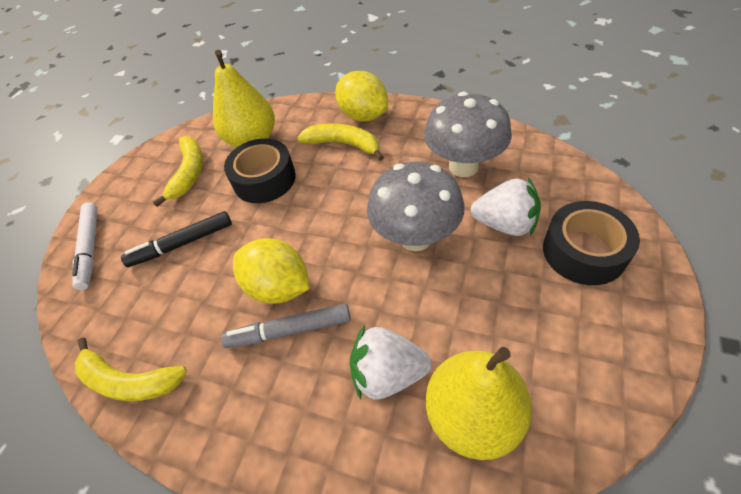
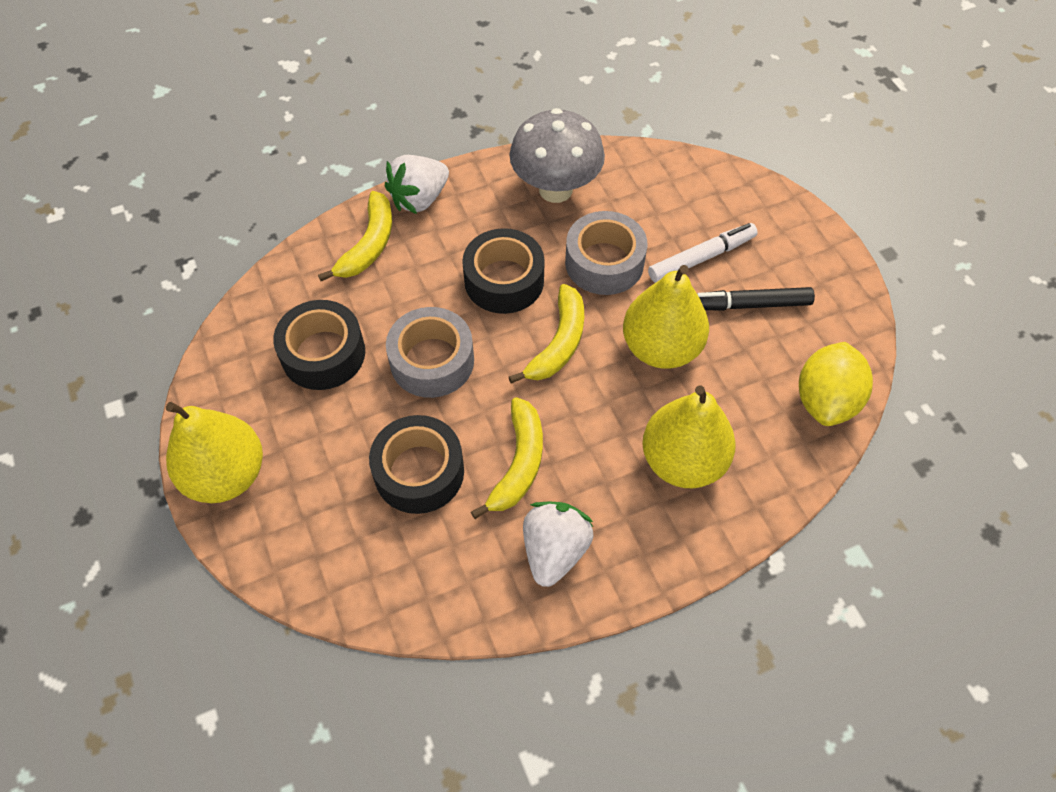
black tape: 2 -> 3
grey marker: 1 -> 0
grey mushroom: 2 -> 1
grey tape: 0 -> 2
yellow lemon: 2 -> 1
yellow pear: 2 -> 3

